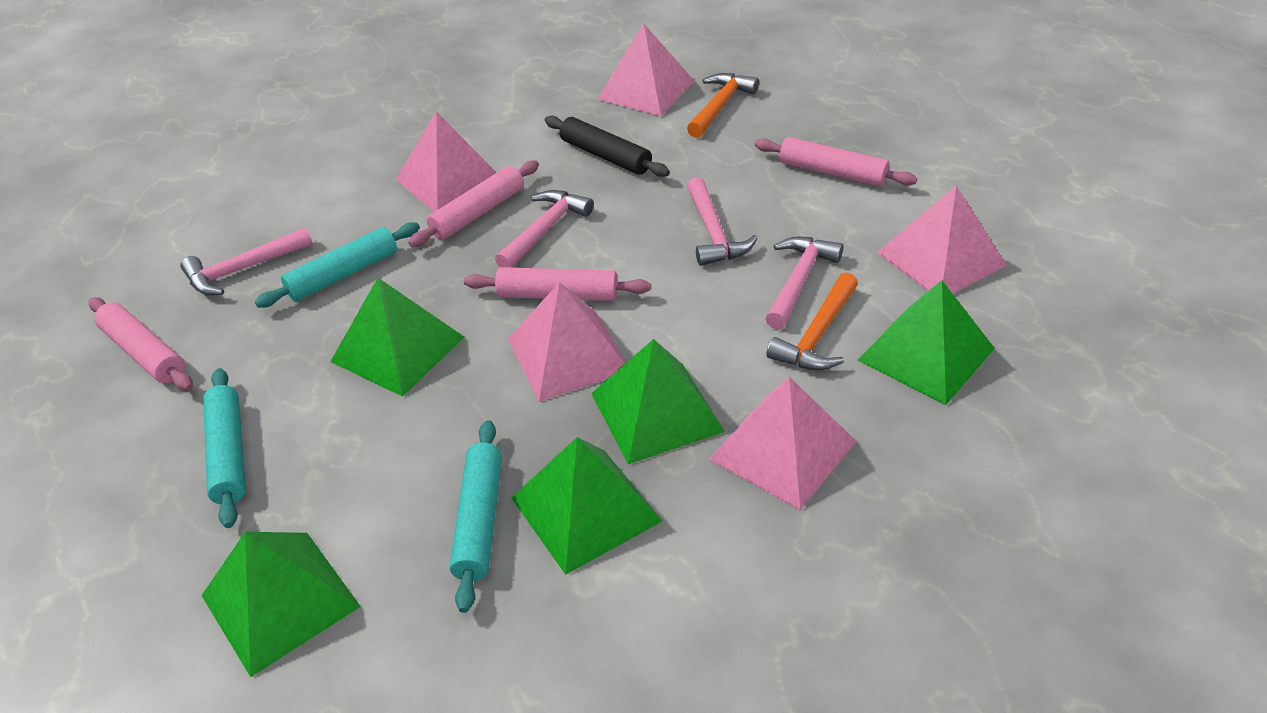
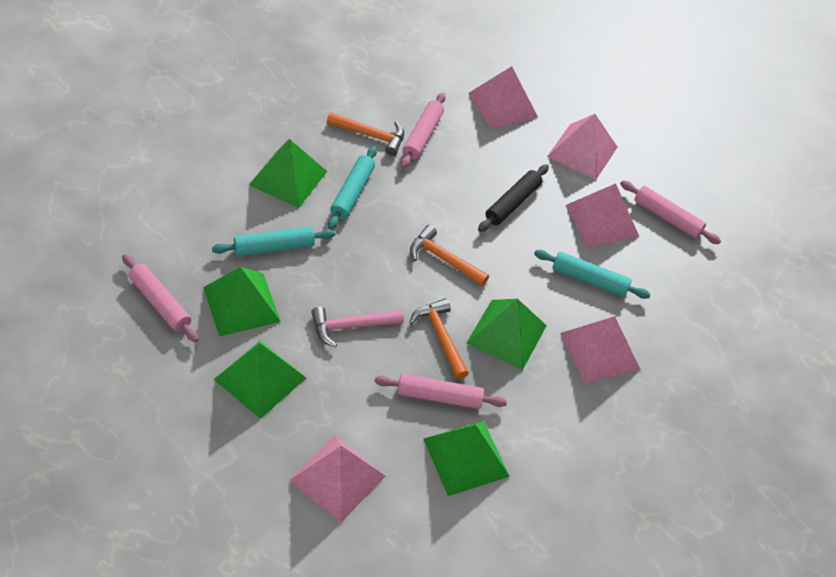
orange hammer: 2 -> 3
pink hammer: 4 -> 1

